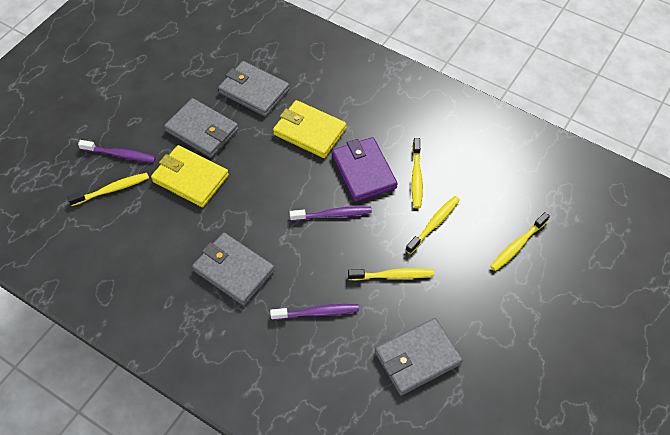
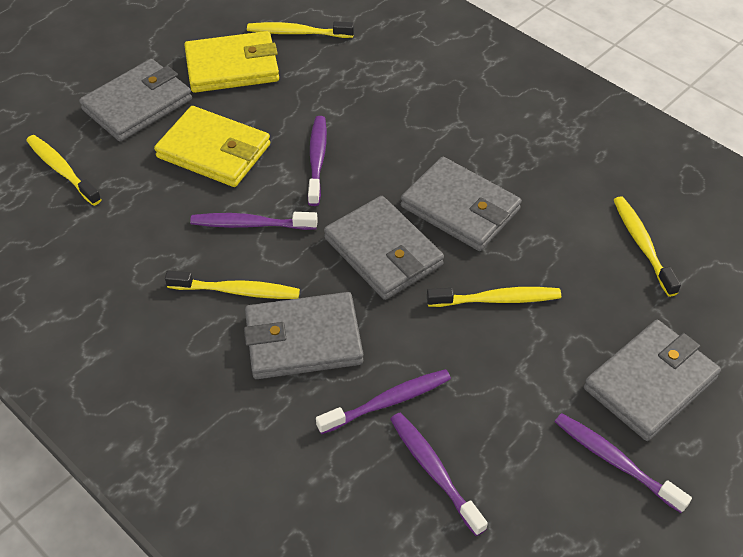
grey wallet: 4 -> 5
purple toothbrush: 3 -> 5
purple wallet: 1 -> 0

